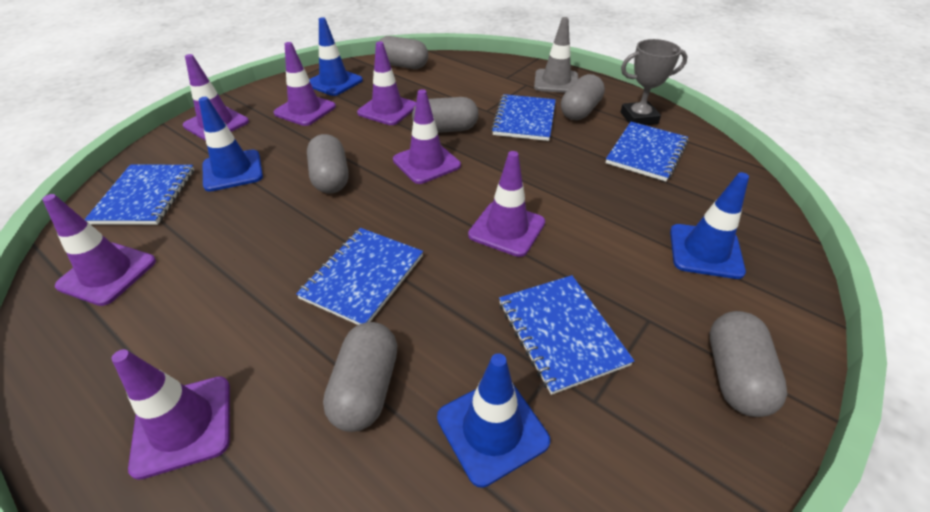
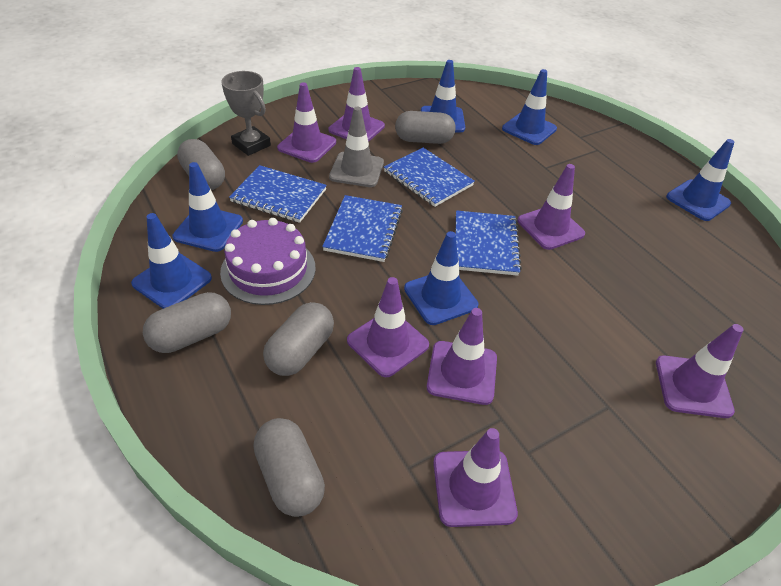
blue notebook: 5 -> 4
blue traffic cone: 4 -> 6
grey capsule: 6 -> 5
purple cake: 0 -> 1

